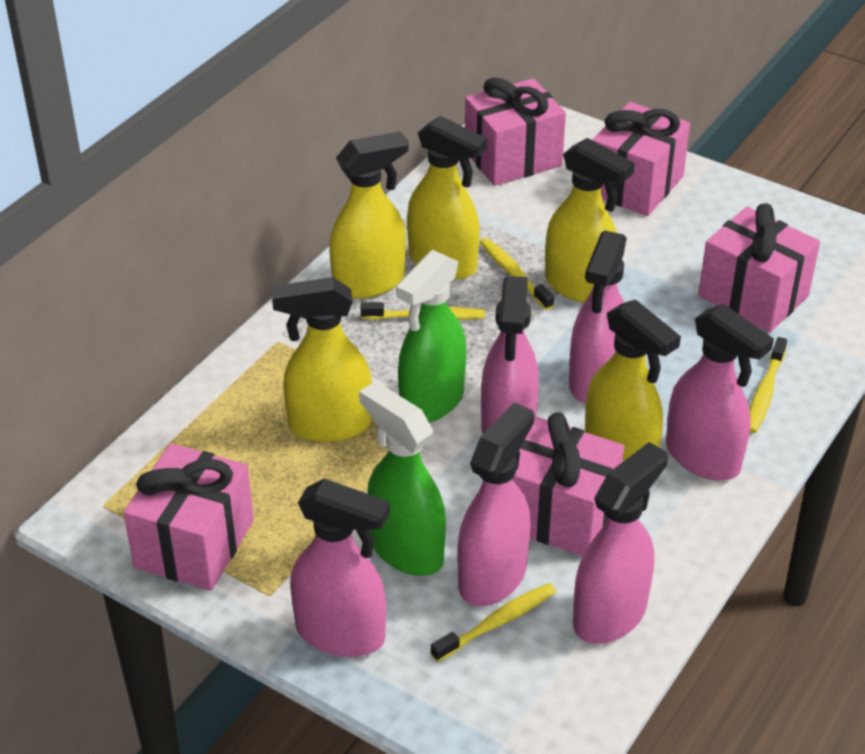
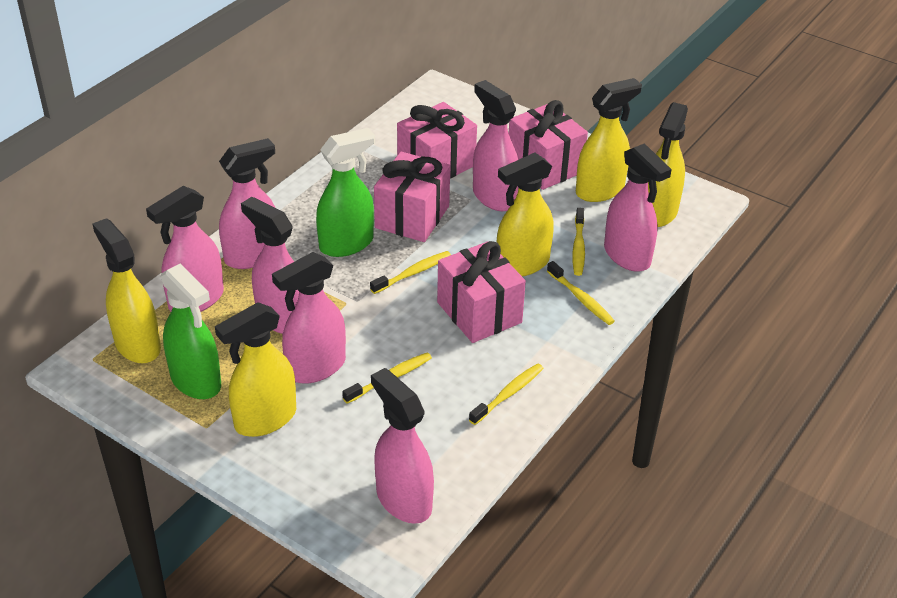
pink gift: 5 -> 4
pink spray bottle: 6 -> 7
yellow toothbrush: 4 -> 5

